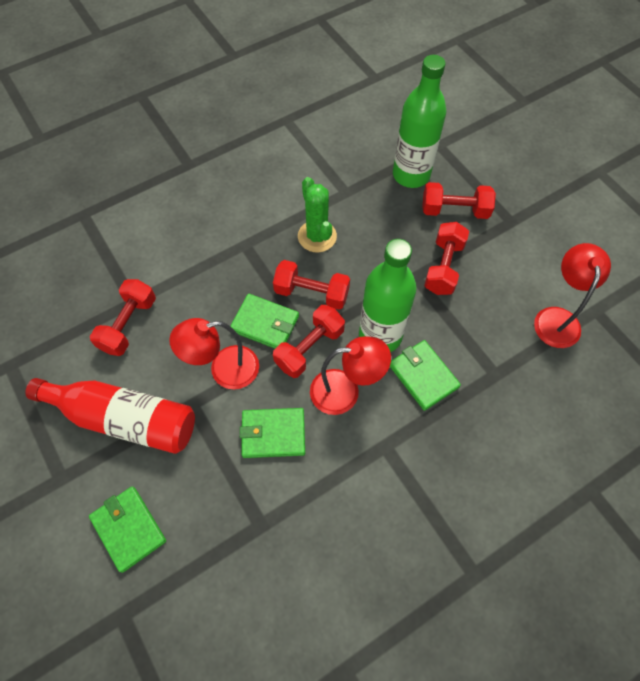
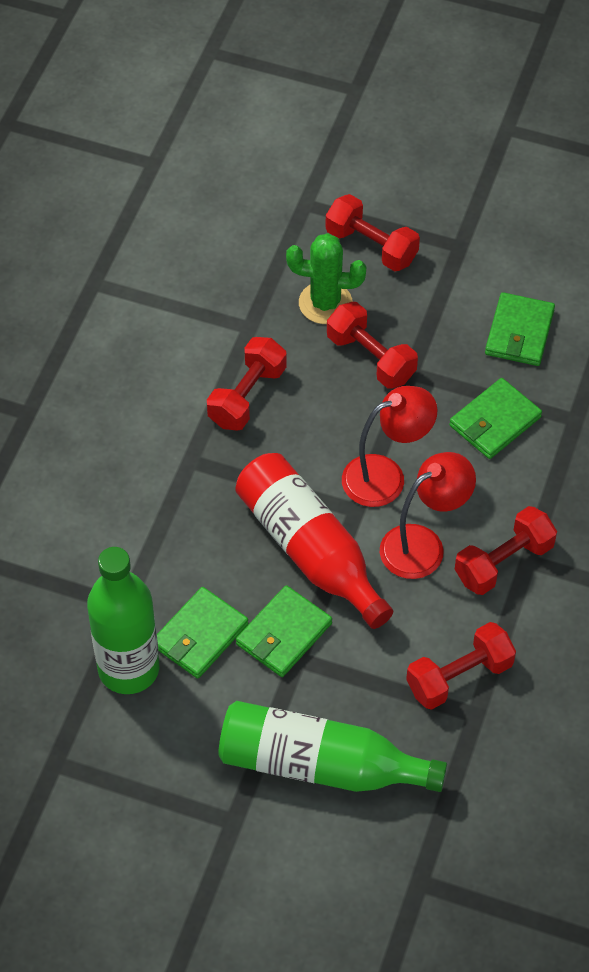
red lamp: 3 -> 2

